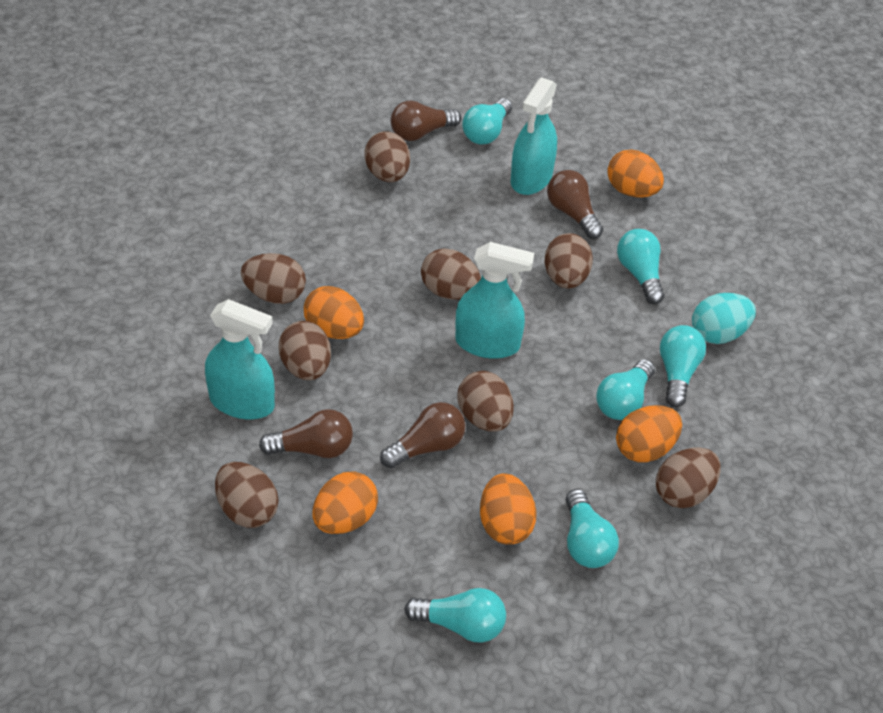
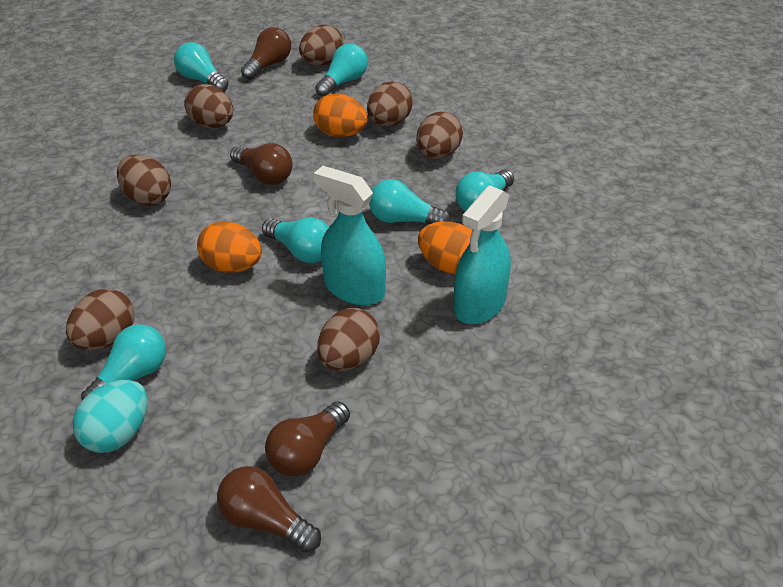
brown egg: 8 -> 7
orange egg: 5 -> 3
turquoise spray bottle: 3 -> 2

